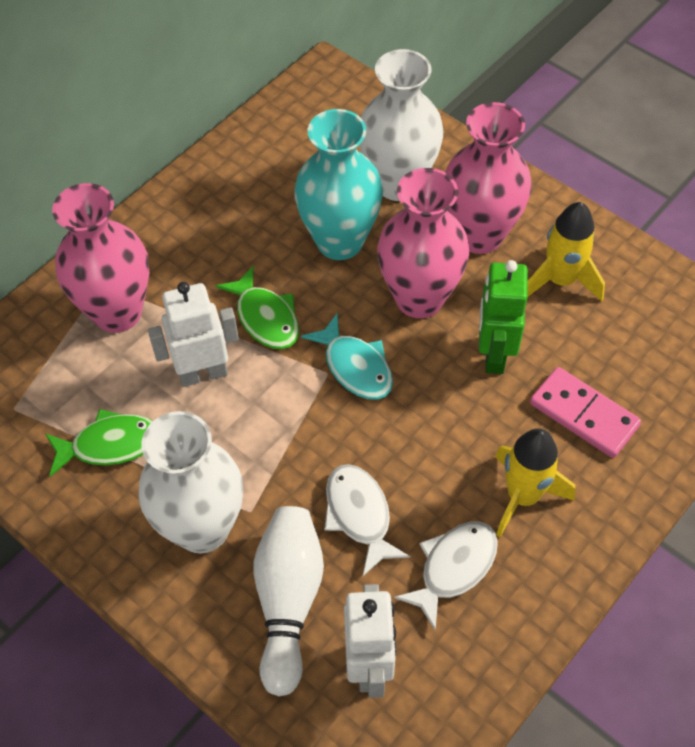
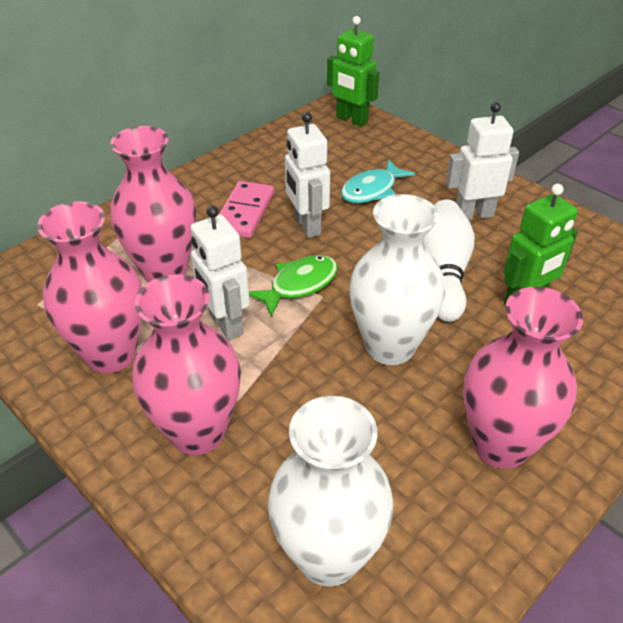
green fish: 2 -> 1
green robot: 1 -> 2
pink vase: 3 -> 4
turquoise vase: 1 -> 0
white fish: 2 -> 0
white robot: 2 -> 3
yellow rocket: 2 -> 0

